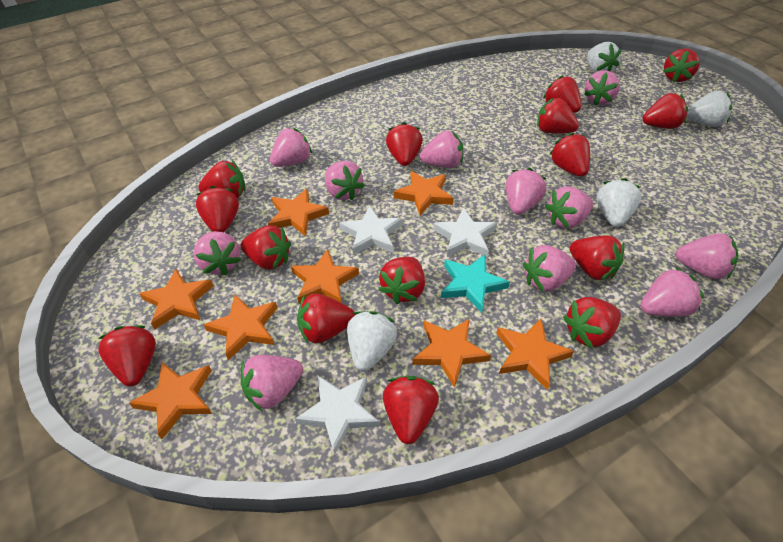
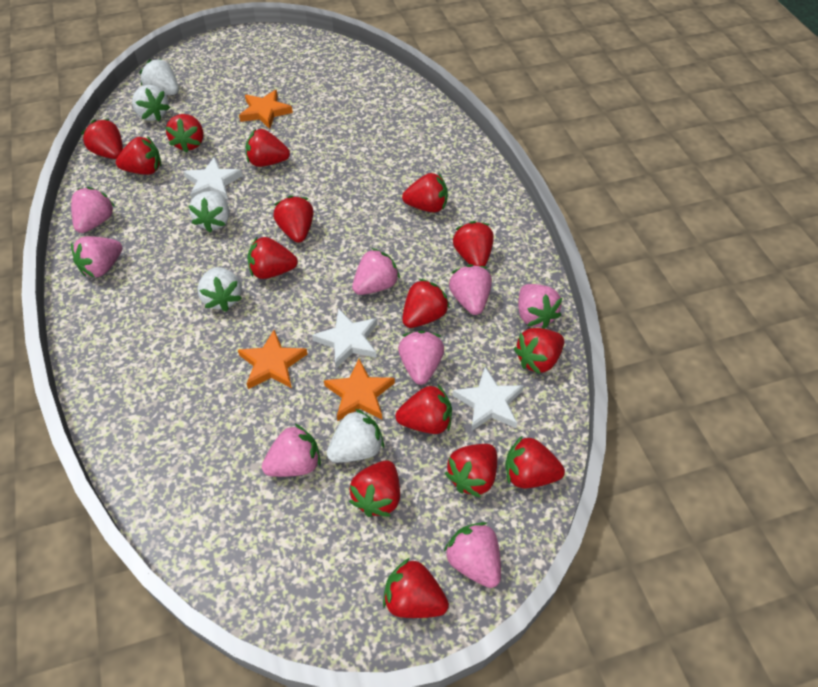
orange star: 8 -> 3
pink strawberry: 11 -> 8
turquoise star: 1 -> 0
white strawberry: 4 -> 5

